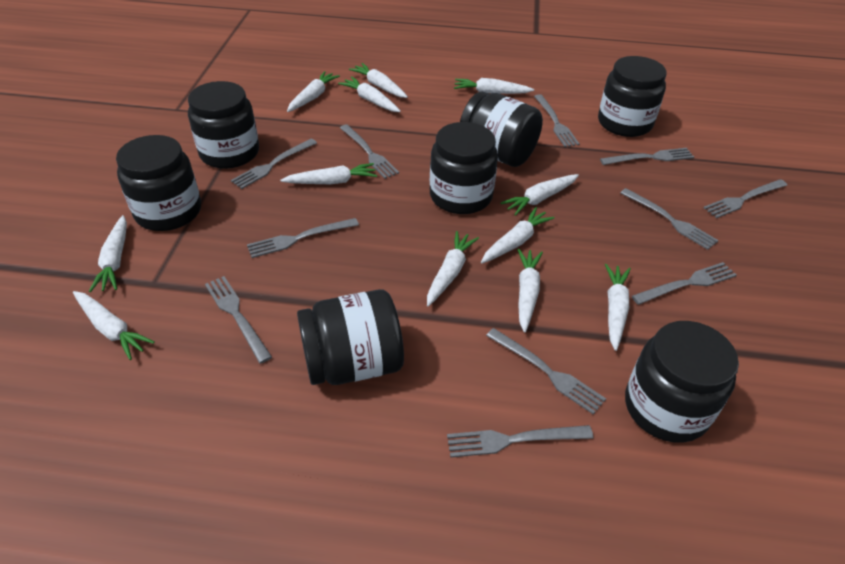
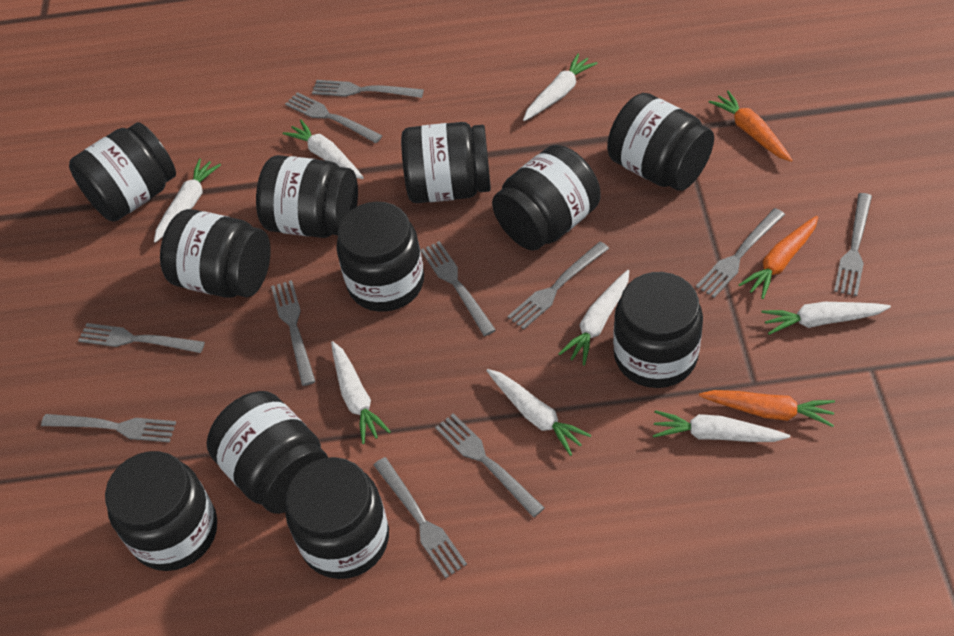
black jar: 7 -> 11
orange carrot: 0 -> 3
white carrot: 12 -> 8

